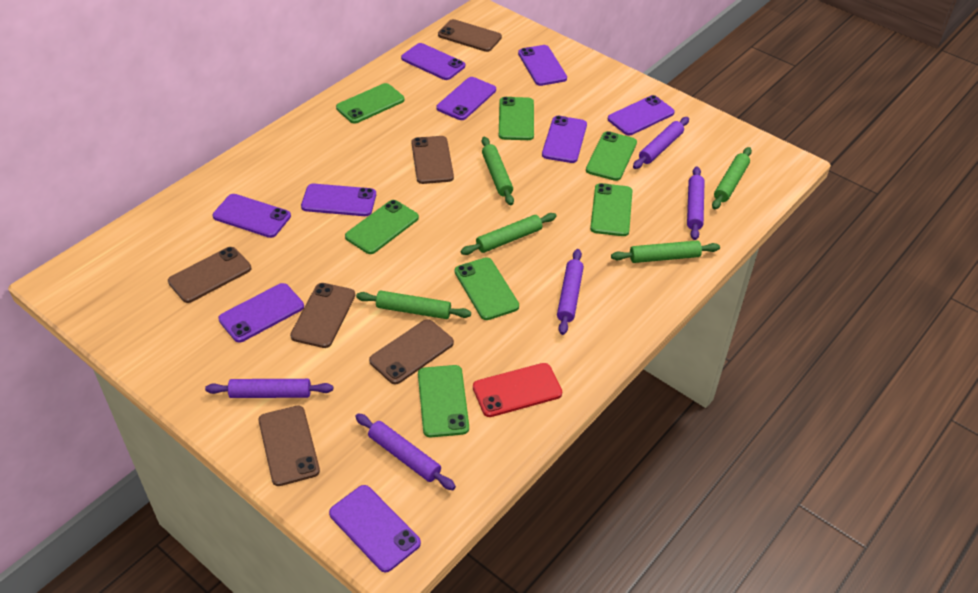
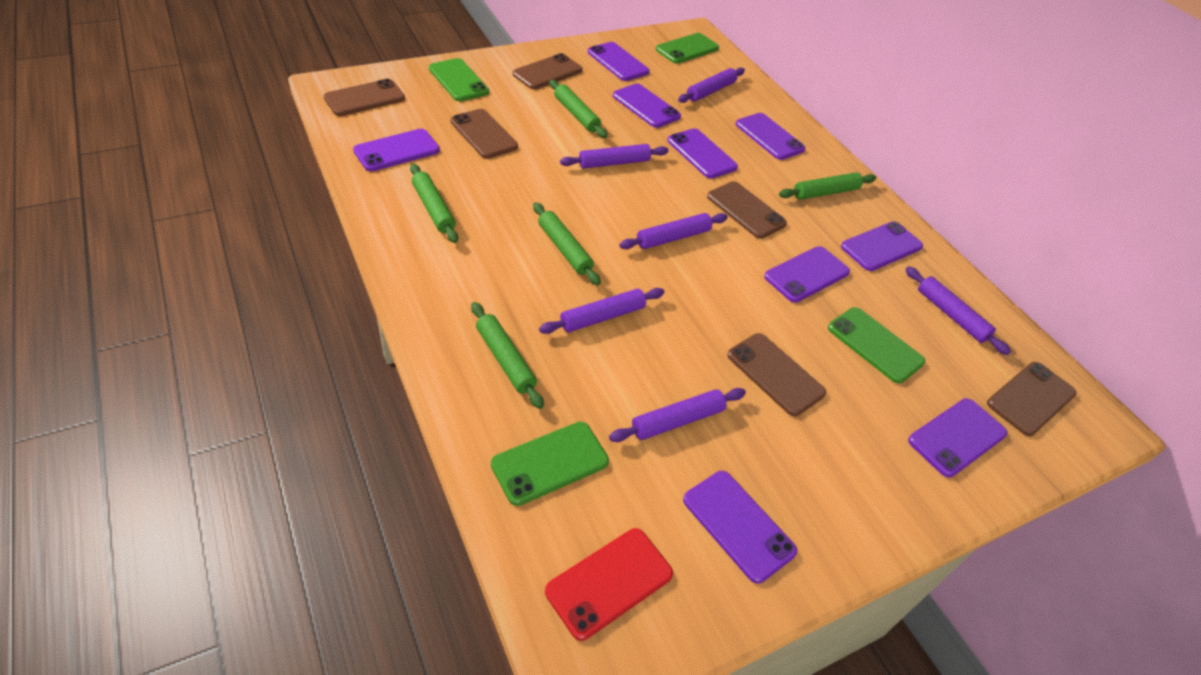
green phone: 7 -> 4
purple rolling pin: 5 -> 6

